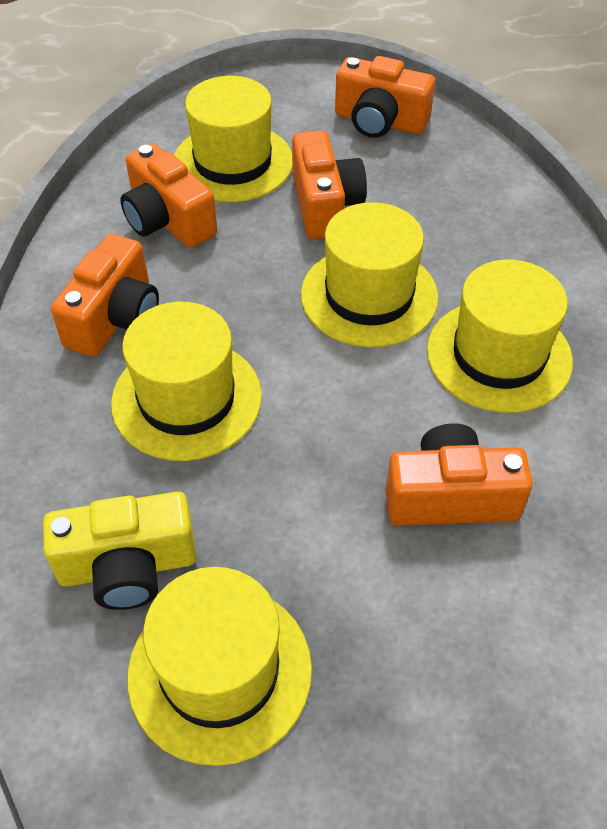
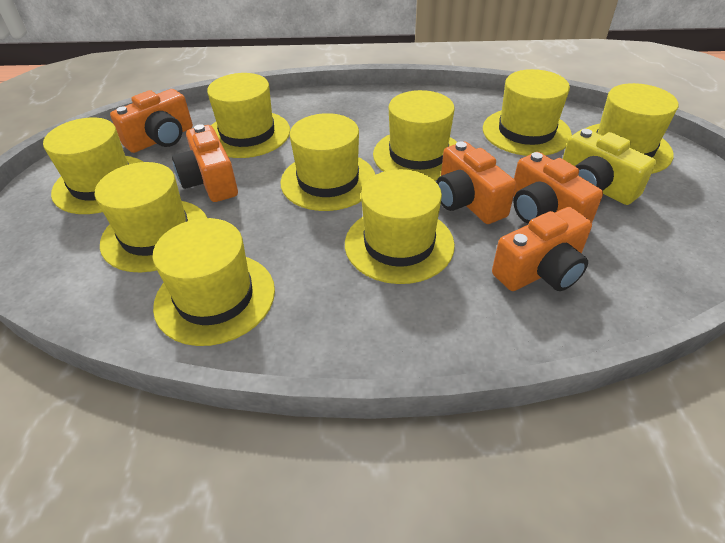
yellow hat: 5 -> 9

